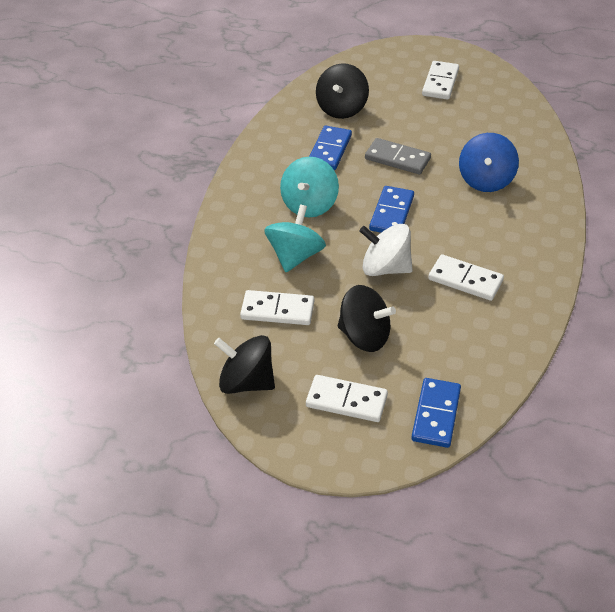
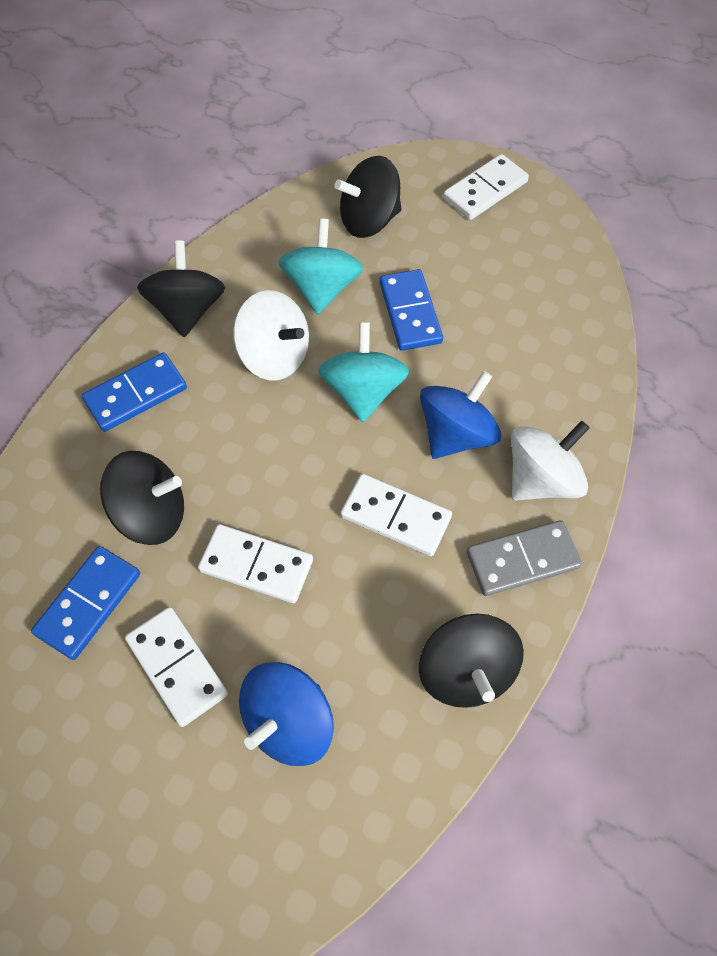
black spinning top: 3 -> 4
blue spinning top: 1 -> 2
white spinning top: 1 -> 2

